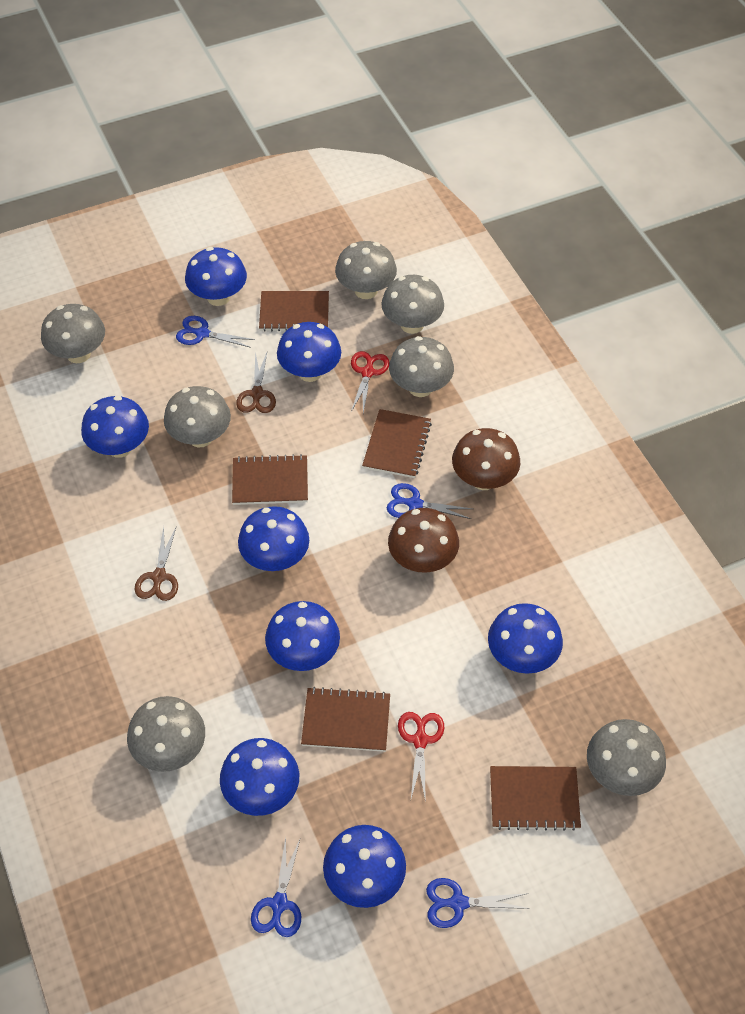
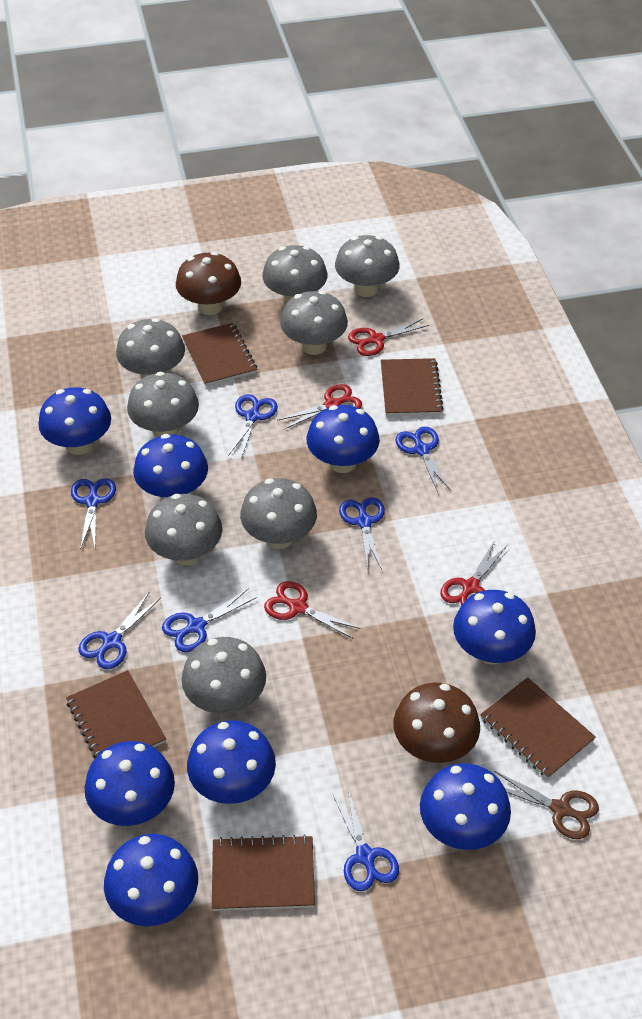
blue scissors: 4 -> 7
brown scissors: 2 -> 1
grey mushroom: 7 -> 8
red scissors: 2 -> 4

